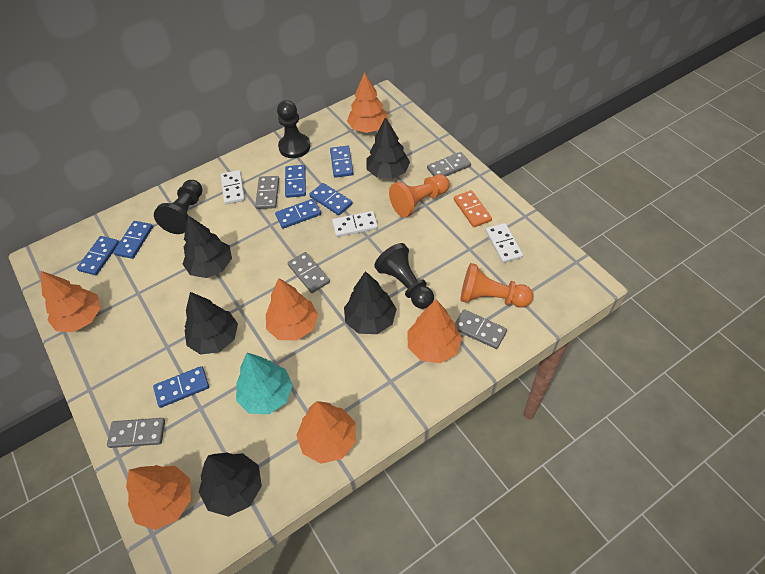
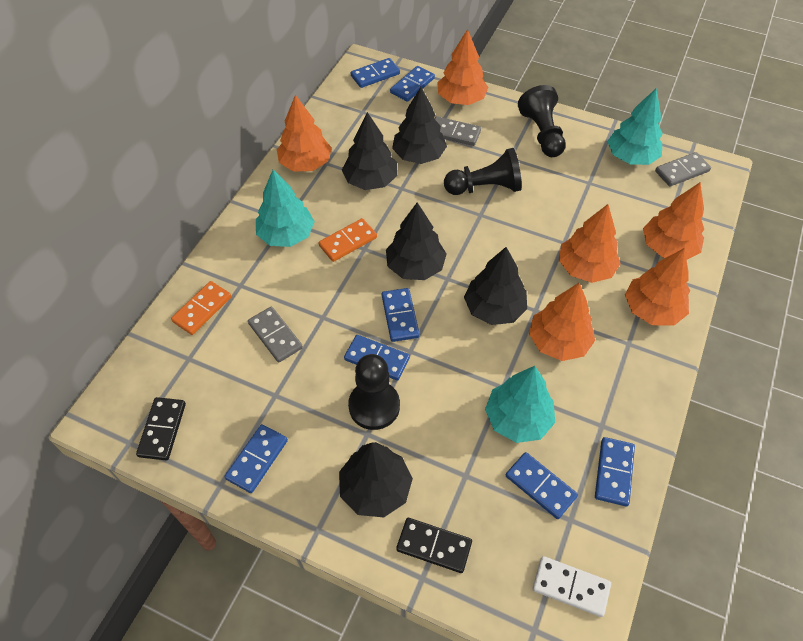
black domino: 0 -> 2
grey domino: 5 -> 3
orange domino: 1 -> 2
orange pawn: 2 -> 0
turquoise tree: 1 -> 3
white domino: 3 -> 1

